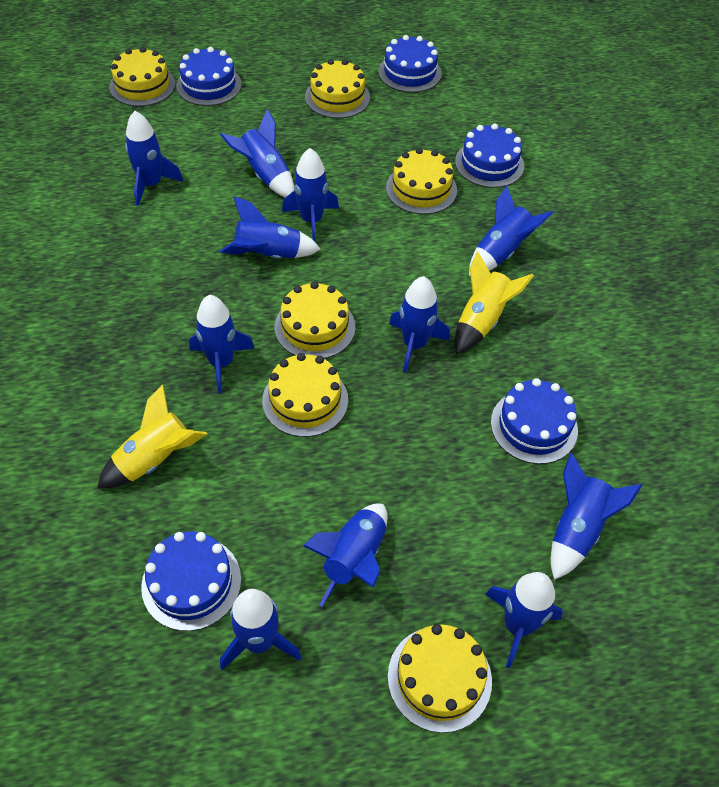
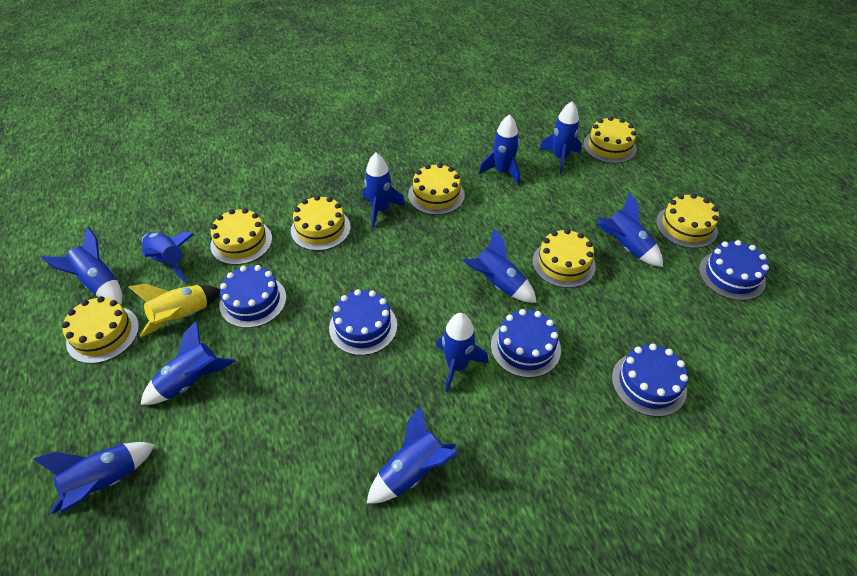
yellow cake: 6 -> 7
yellow rocket: 2 -> 1

